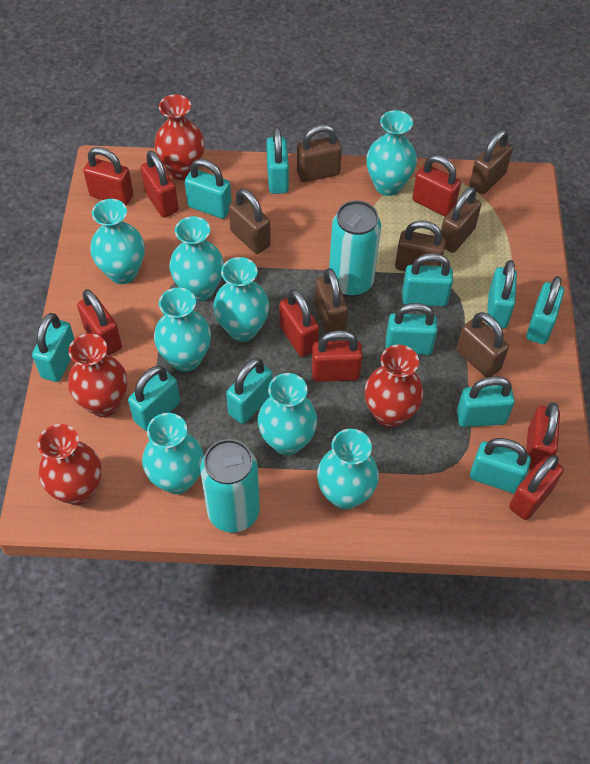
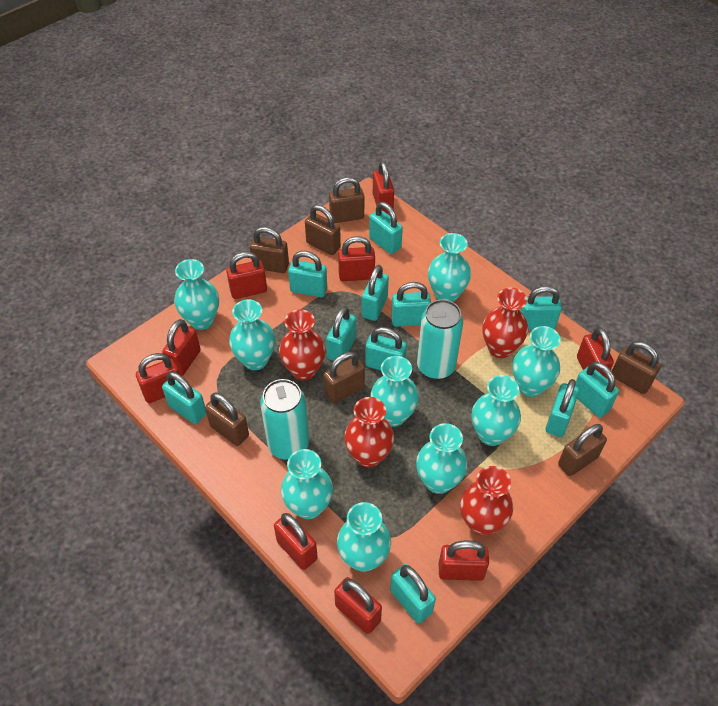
red padlock: 8 -> 9
turquoise vase: 8 -> 9

